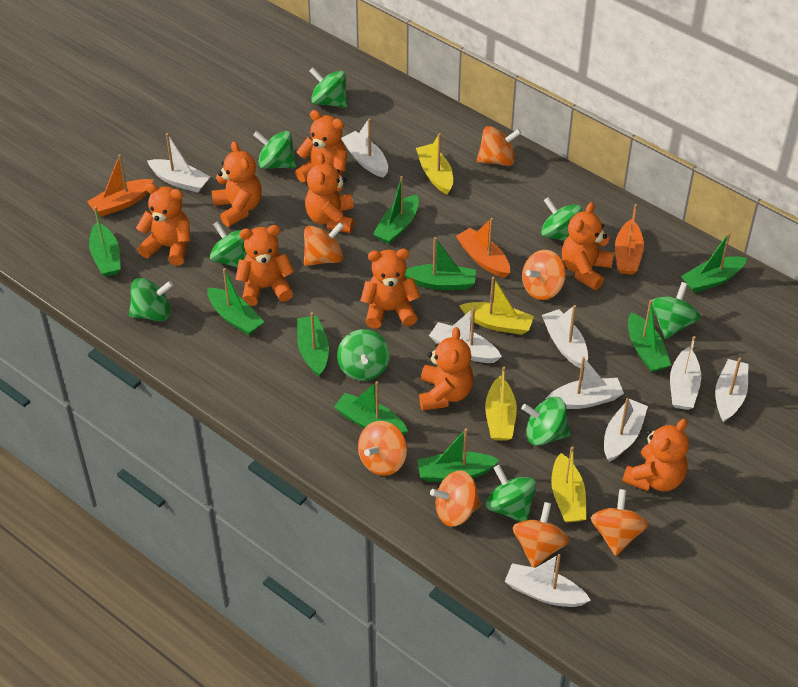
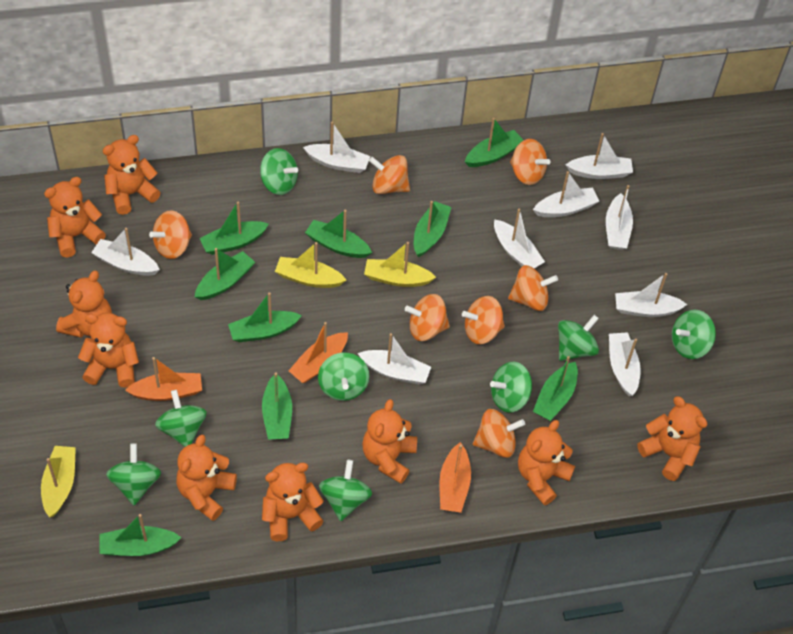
green spinning top: 9 -> 8
yellow boat: 4 -> 3

